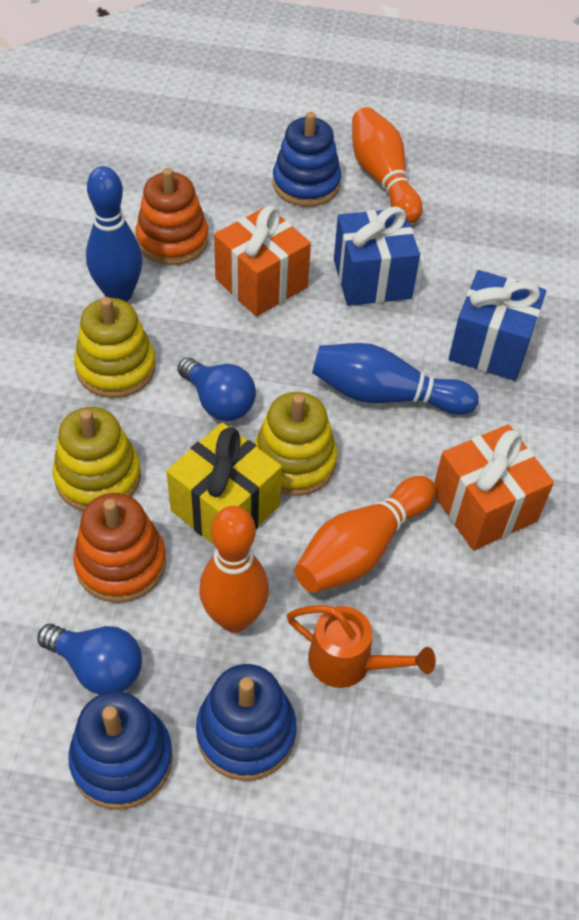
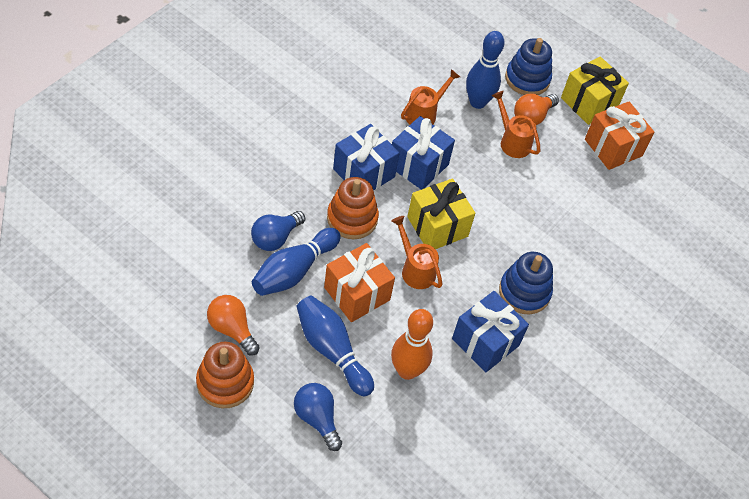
blue bowling pin: 2 -> 3
blue gift: 2 -> 3
blue stacking toy: 3 -> 2
orange bowling pin: 3 -> 1
orange light bulb: 0 -> 2
orange watering can: 1 -> 3
yellow gift: 1 -> 2
yellow stacking toy: 3 -> 0

